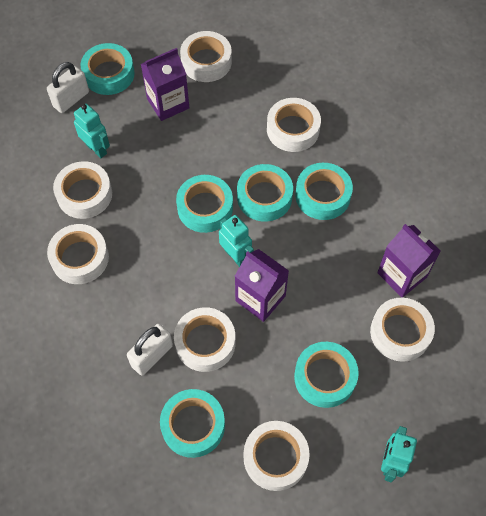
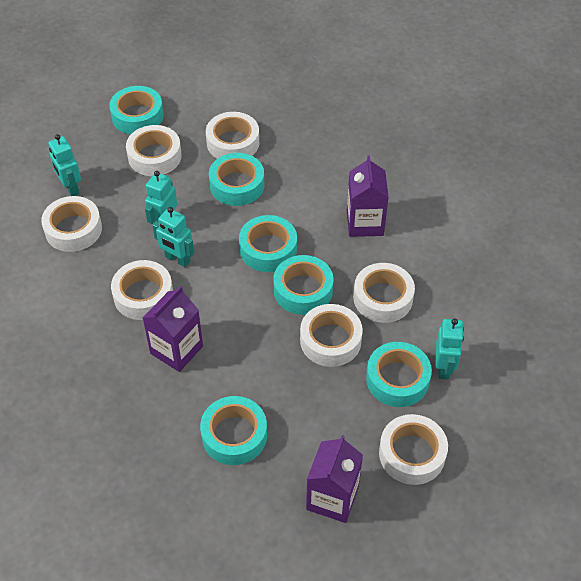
turquoise robot: 3 -> 4
white padlock: 2 -> 0

